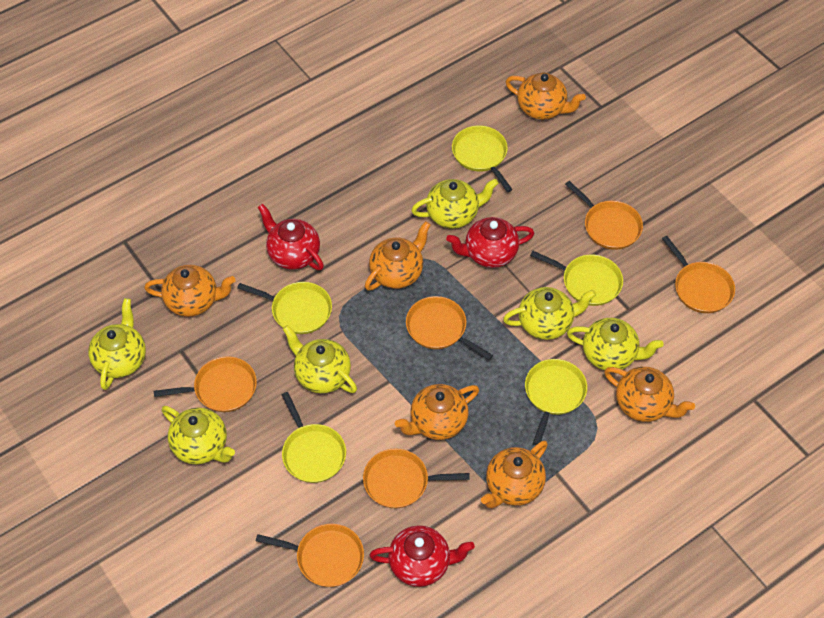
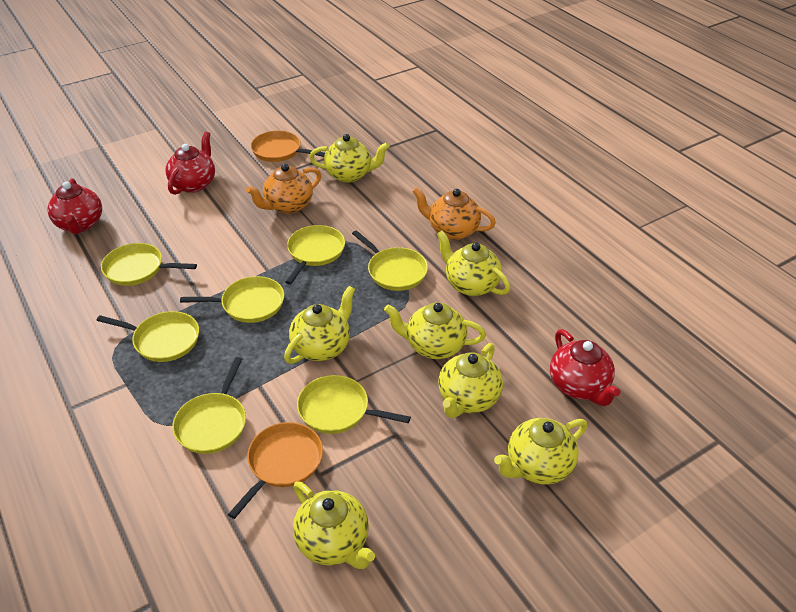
orange pan: 6 -> 2
orange teapot: 6 -> 2
yellow pan: 5 -> 7
yellow teapot: 6 -> 7

